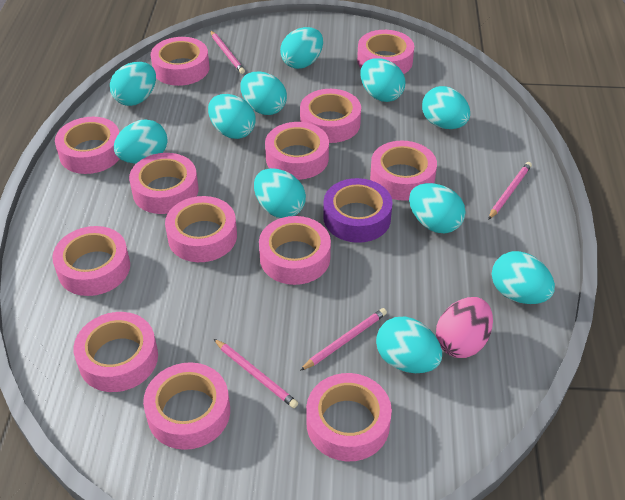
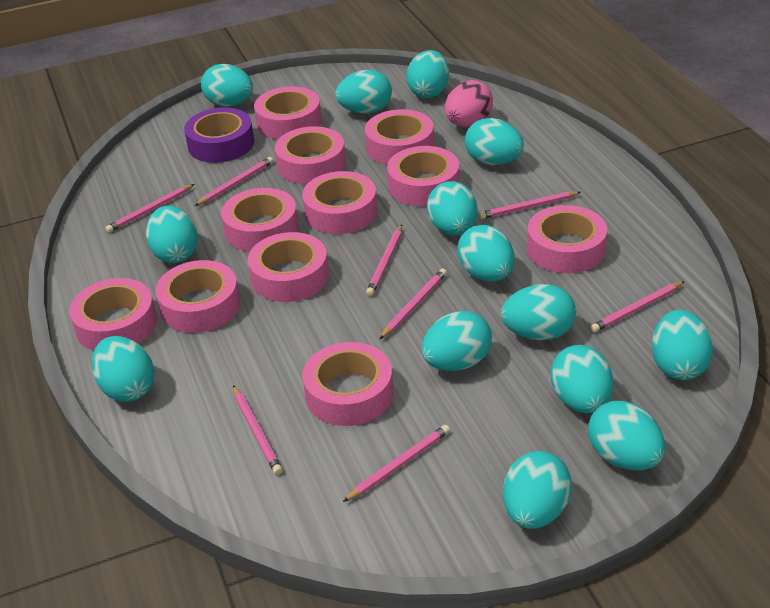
pink pencil: 4 -> 8
pink tape: 13 -> 11
turquoise egg: 11 -> 14

